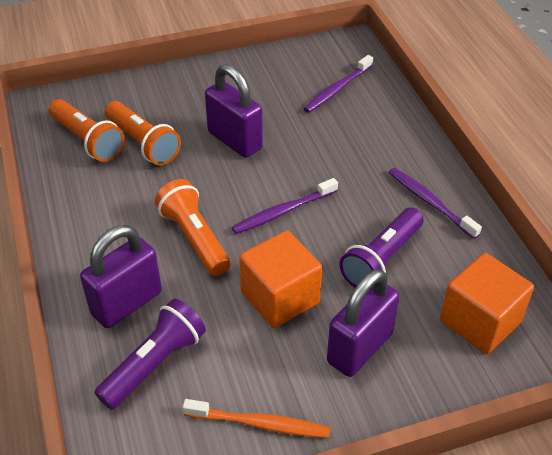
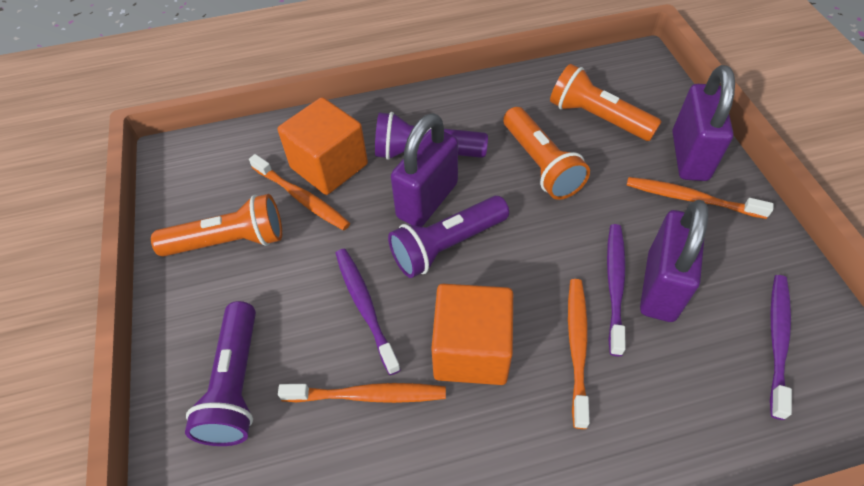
orange toothbrush: 1 -> 4
purple flashlight: 2 -> 3

